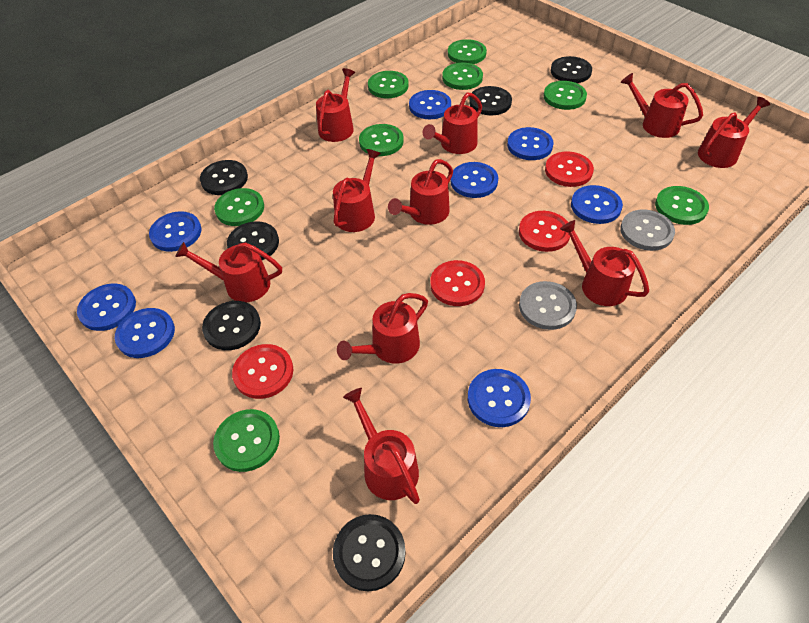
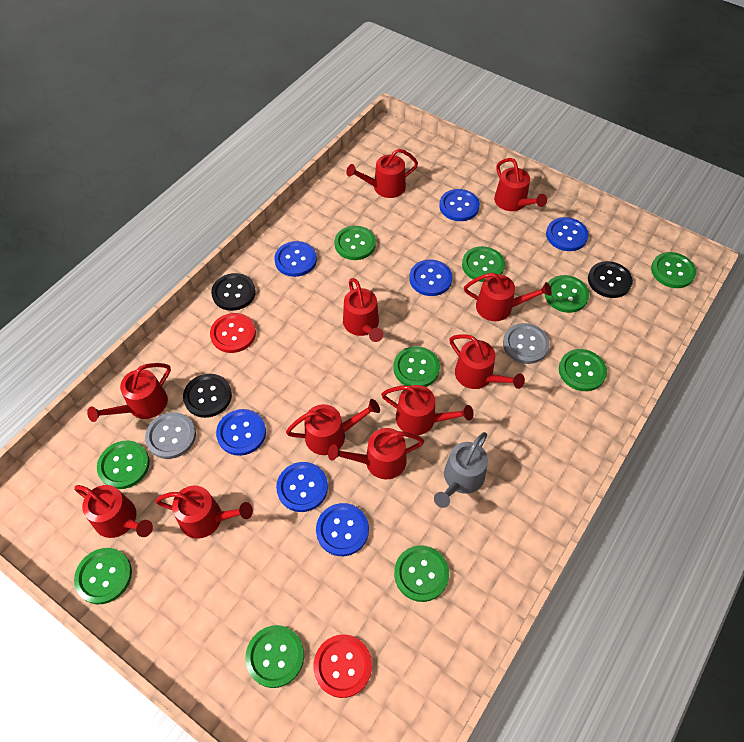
black button: 6 -> 3
blue button: 8 -> 7
green button: 8 -> 10
grey watering can: 0 -> 1
red button: 4 -> 2
red watering can: 10 -> 11

